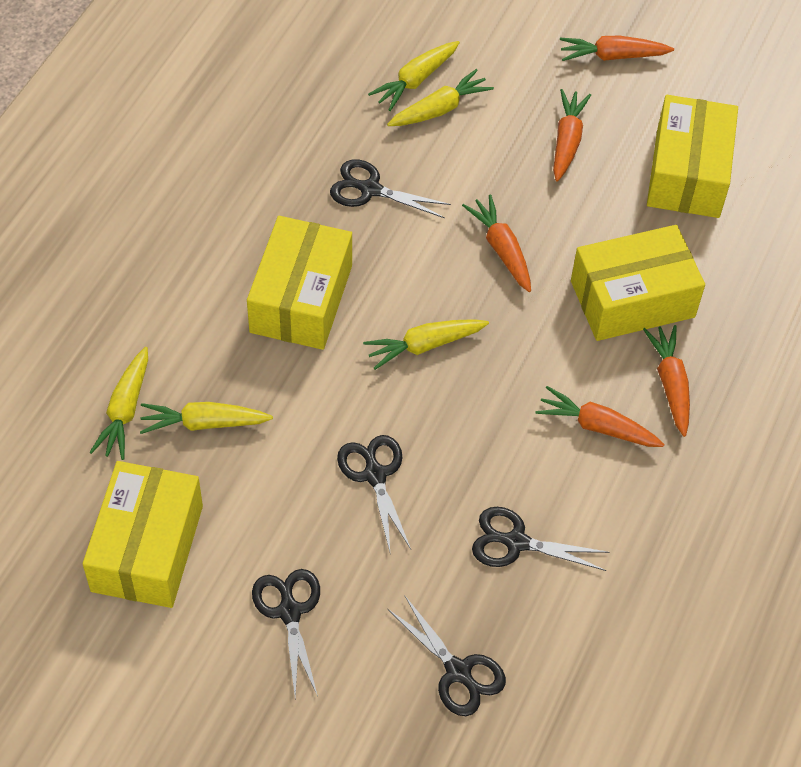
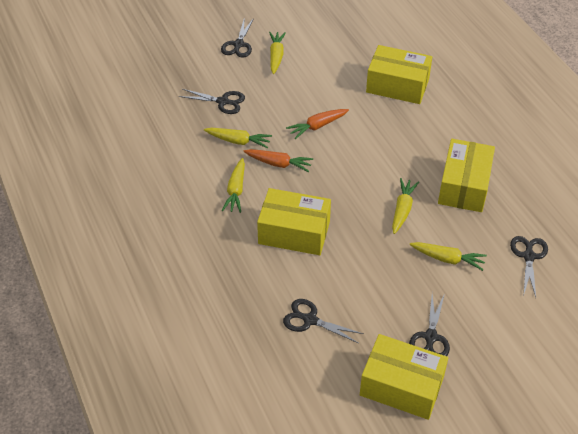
orange carrot: 5 -> 2

